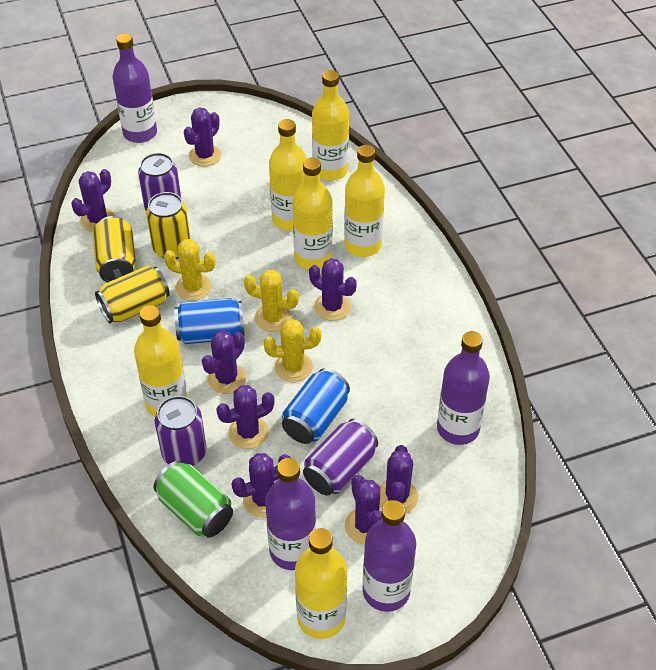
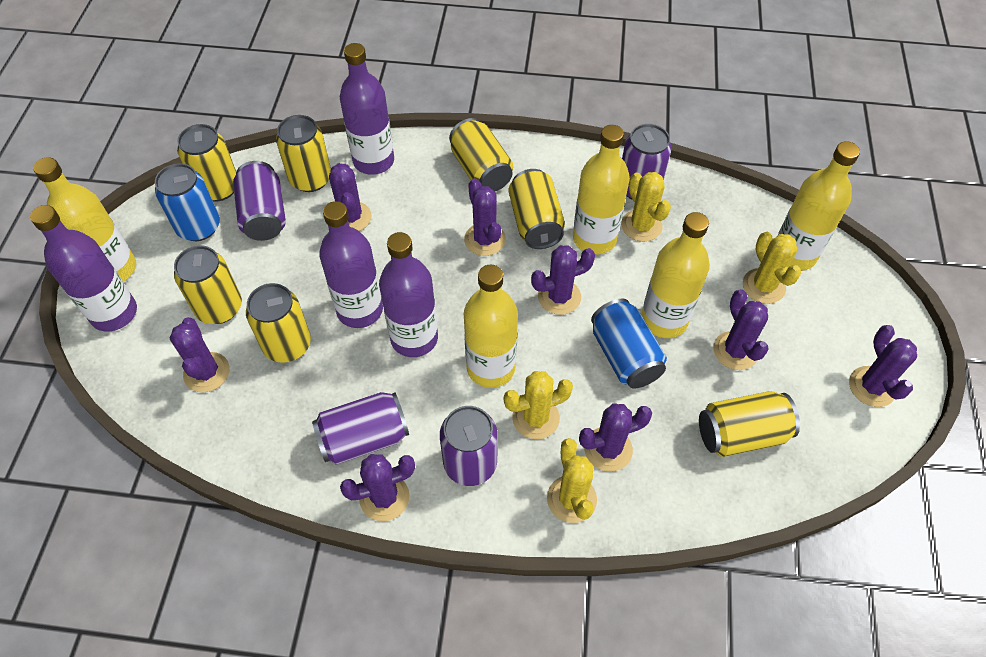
green can: 1 -> 0
purple can: 3 -> 4
yellow bottle: 6 -> 5
yellow cactus: 3 -> 4
yellow can: 3 -> 7

